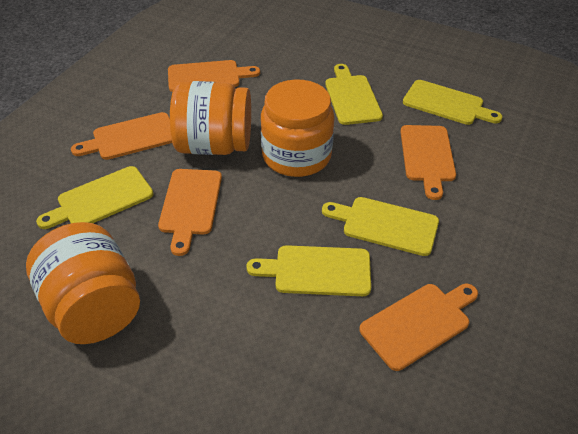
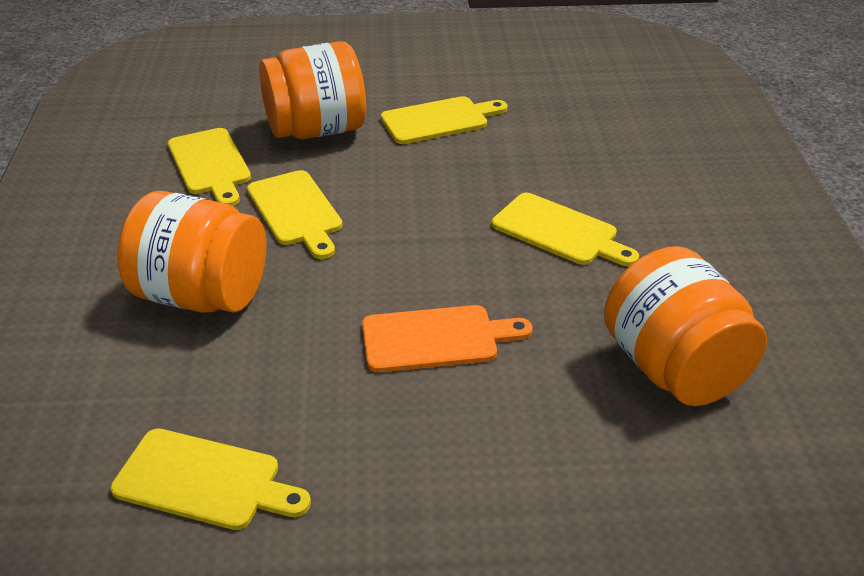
orange cutting board: 5 -> 1

